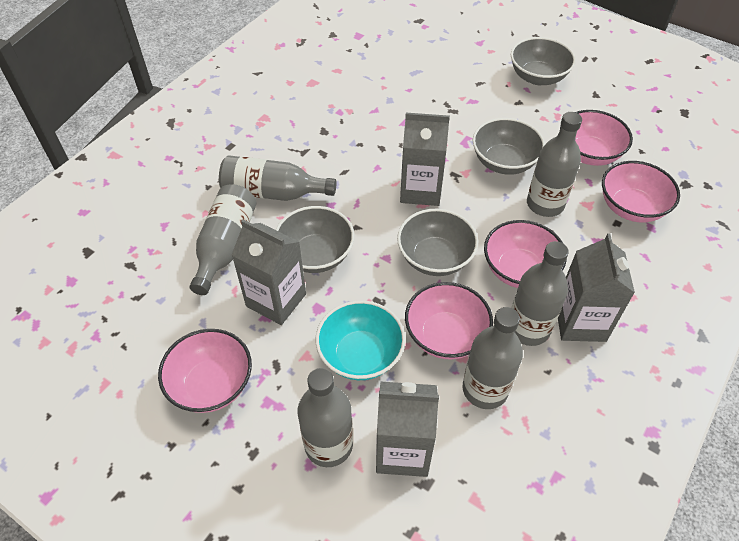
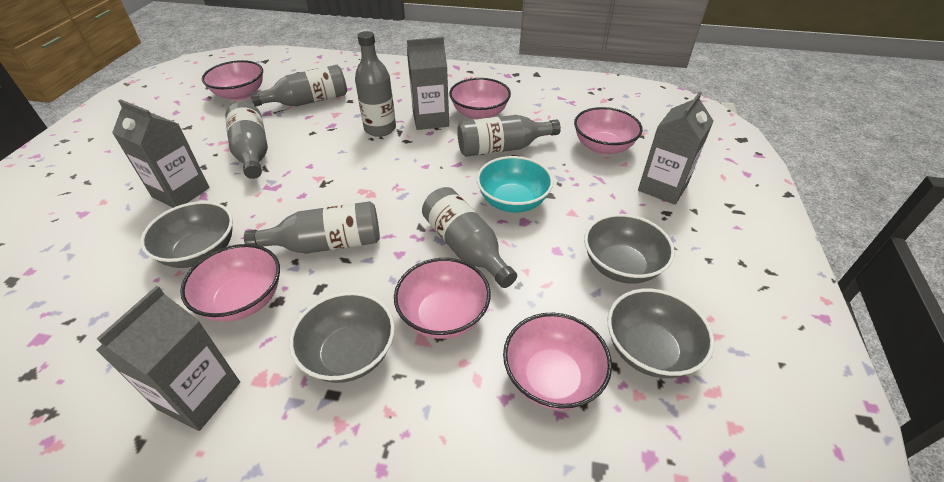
pink bowl: 5 -> 6

